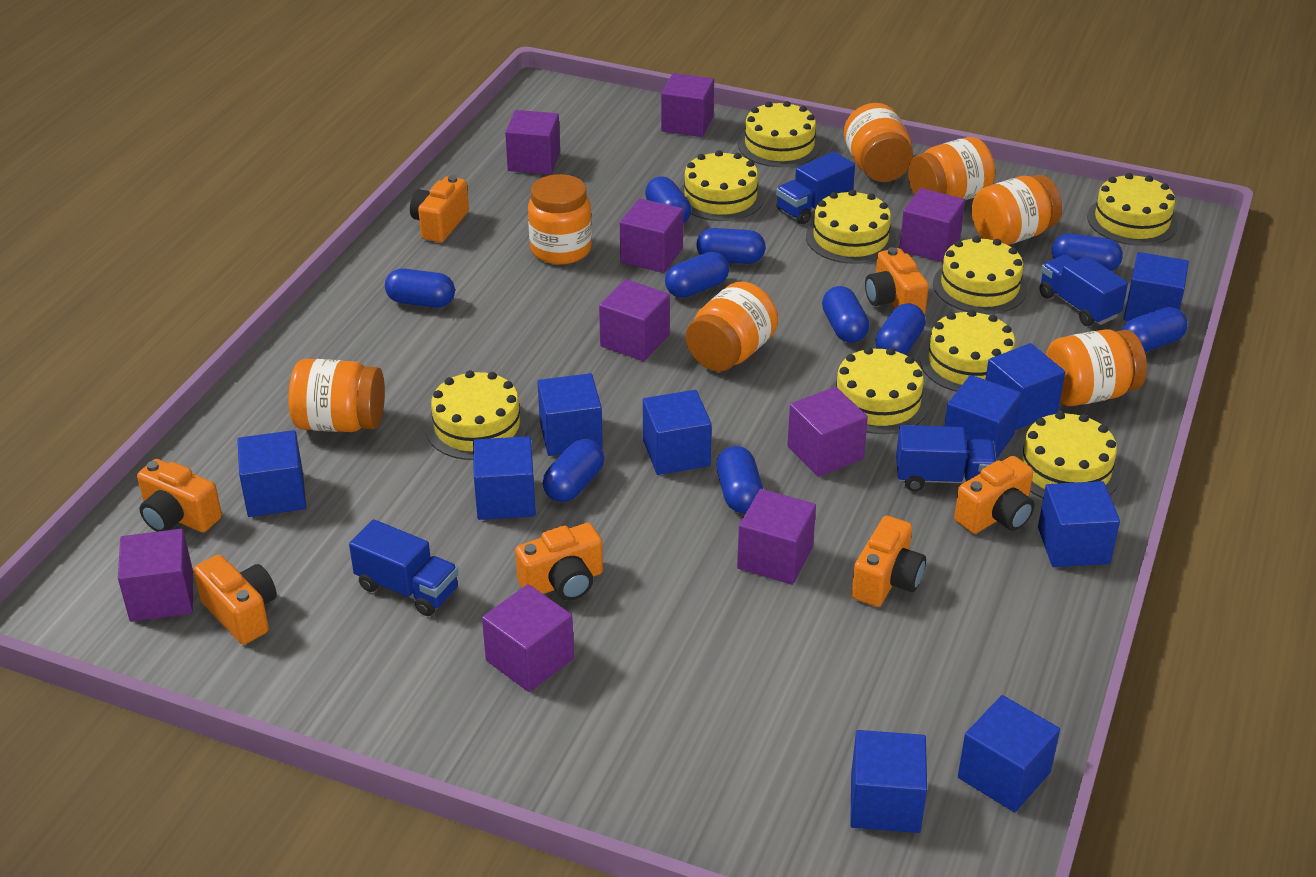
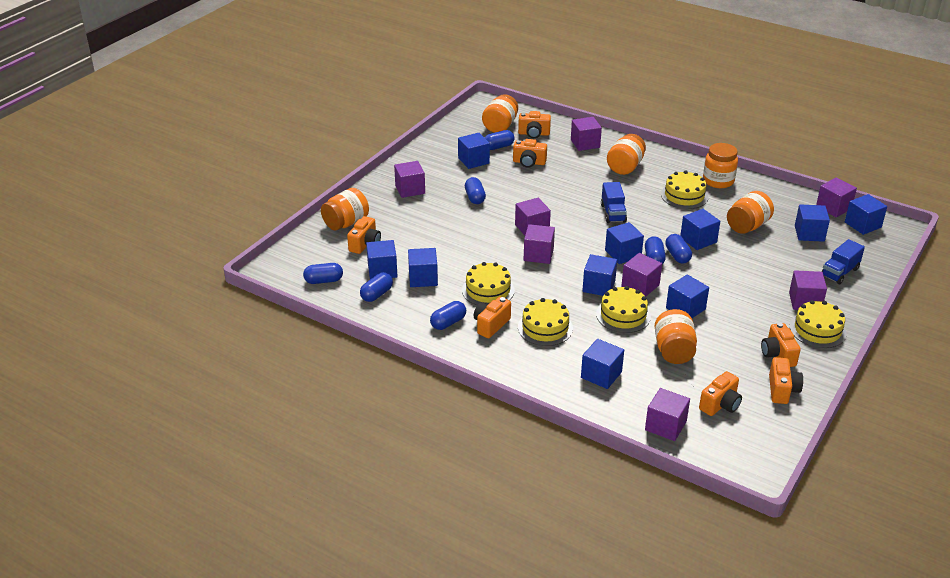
blue capsule: 10 -> 7
blue truck: 4 -> 2
orange jar: 7 -> 6
purple cube: 9 -> 8
yellow cake: 9 -> 5

